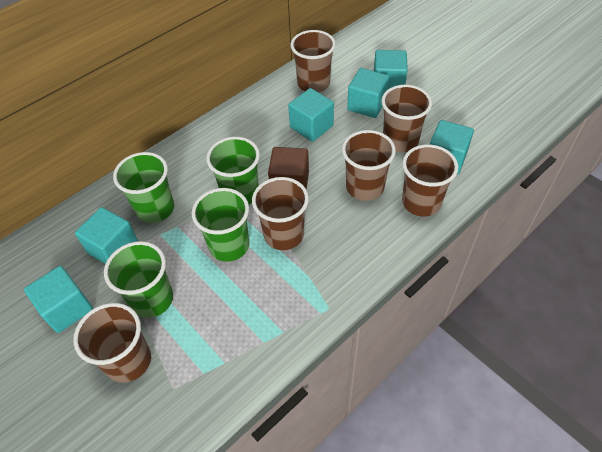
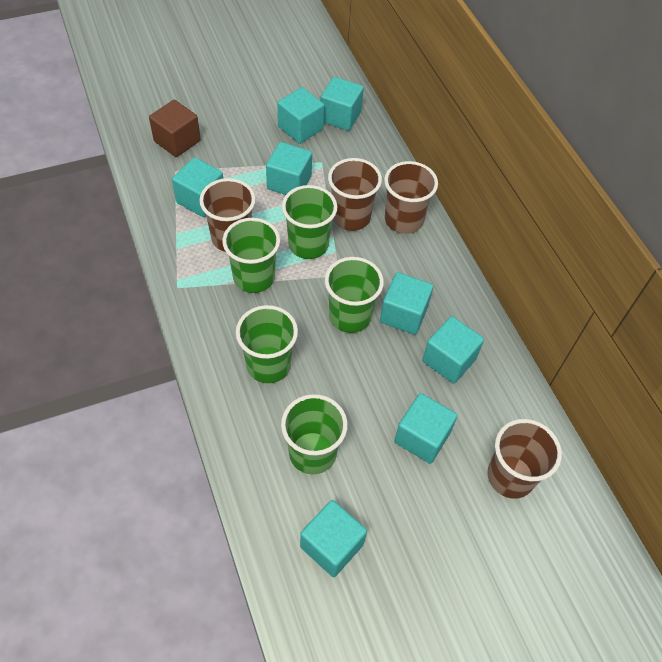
brown cup: 6 -> 4
green cup: 4 -> 5
turquoise cube: 6 -> 8

